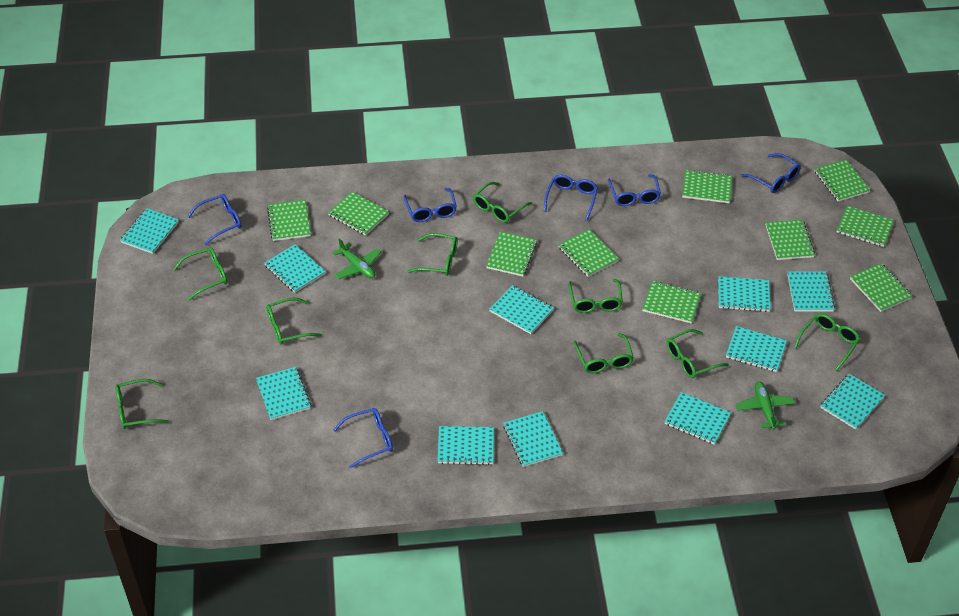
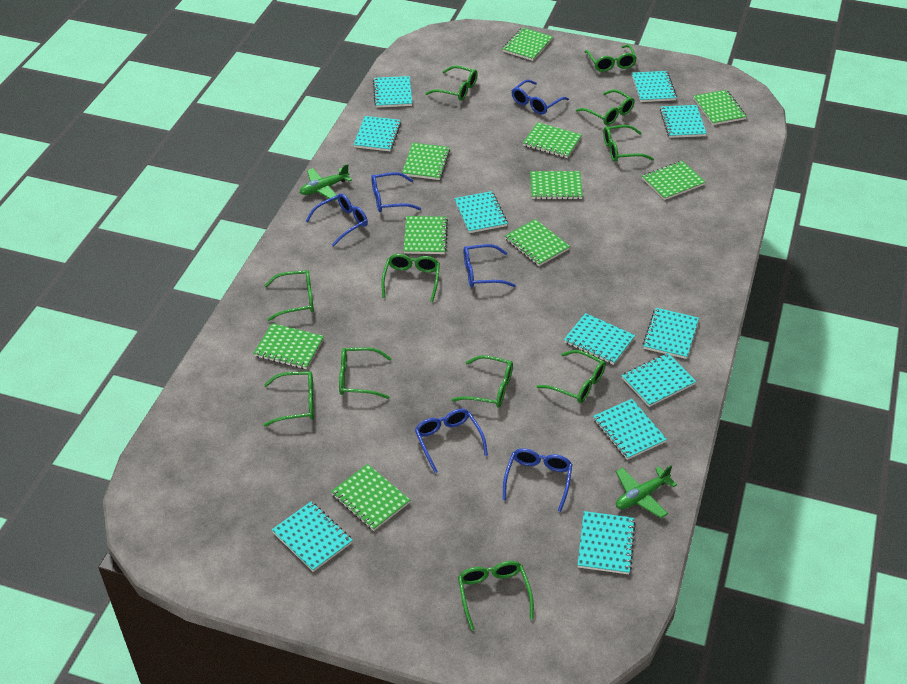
green glasses: 9 -> 11

